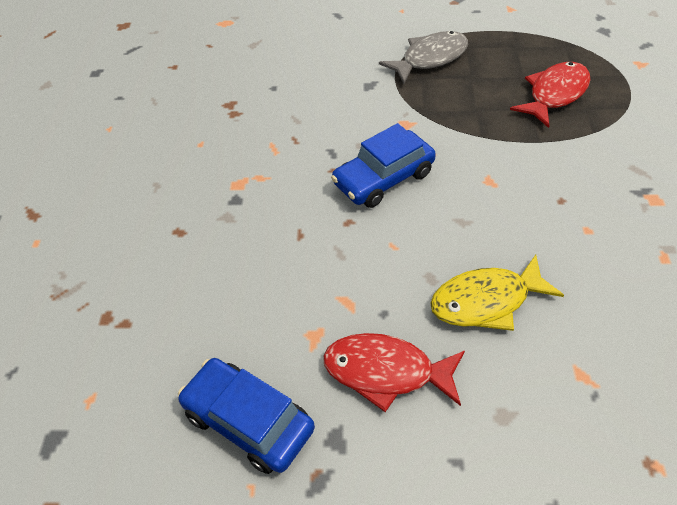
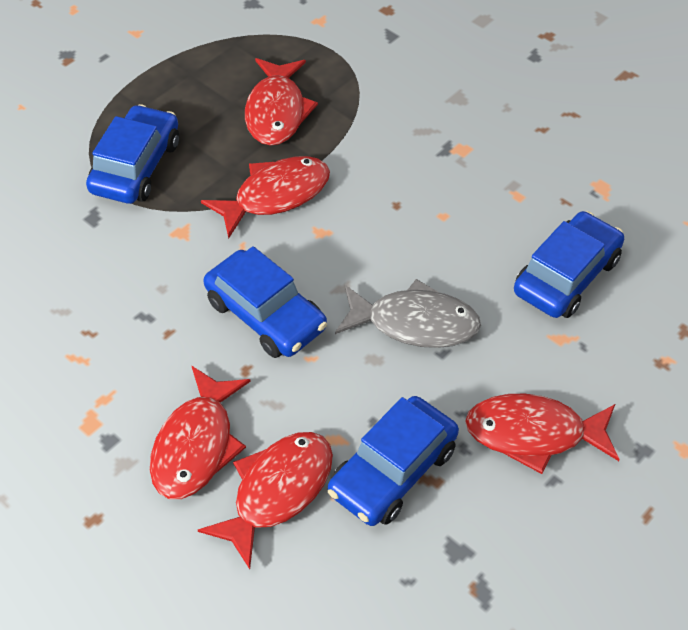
blue car: 2 -> 4
red fish: 2 -> 5
yellow fish: 1 -> 0

